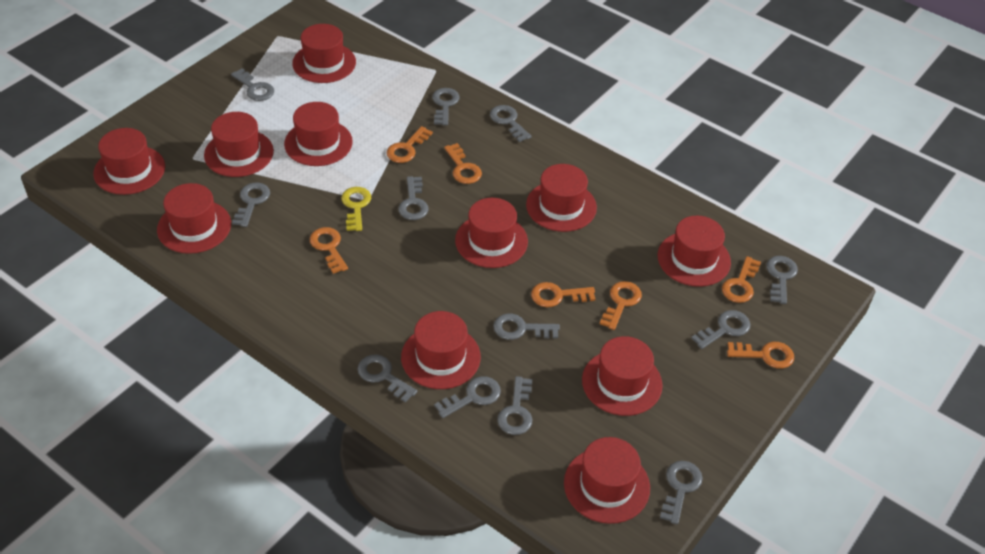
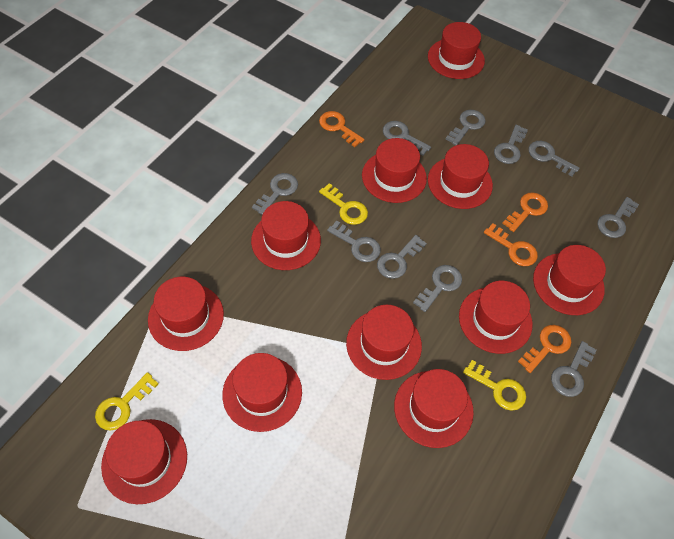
grey key: 12 -> 10
orange key: 7 -> 4
yellow key: 1 -> 3

